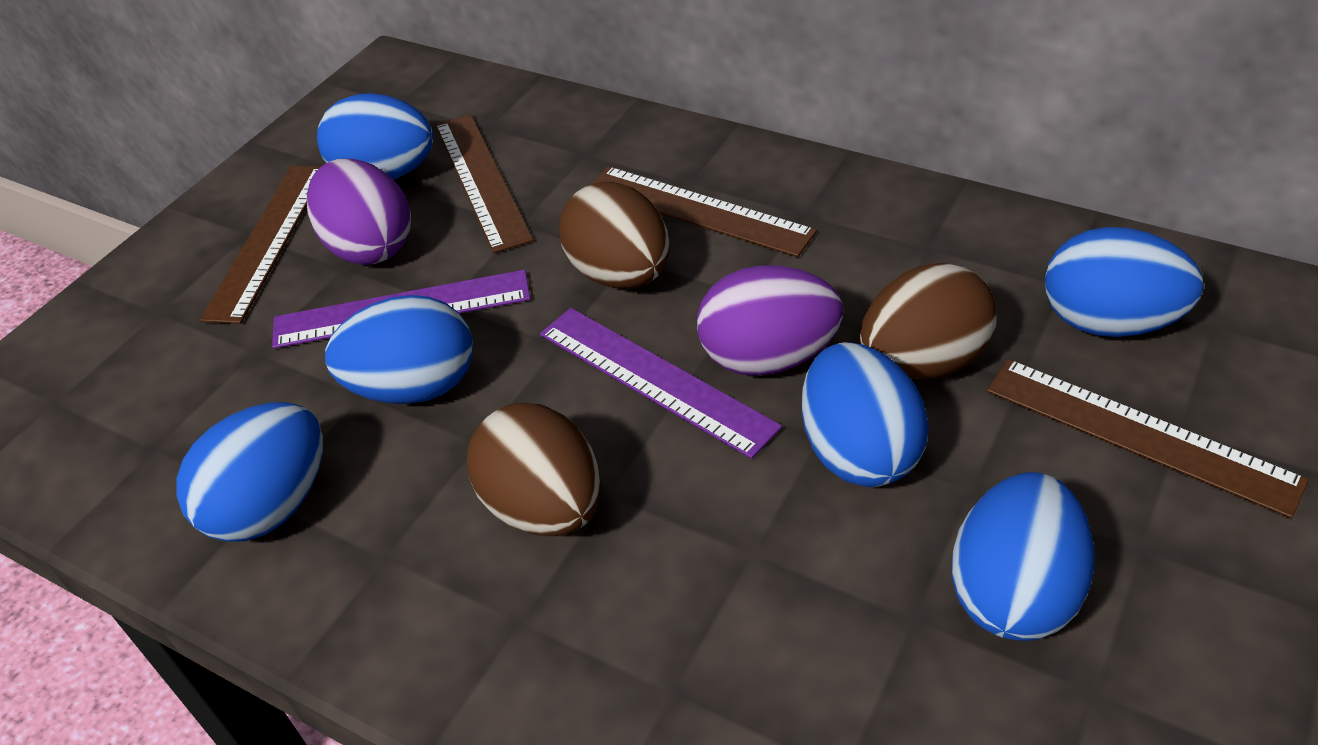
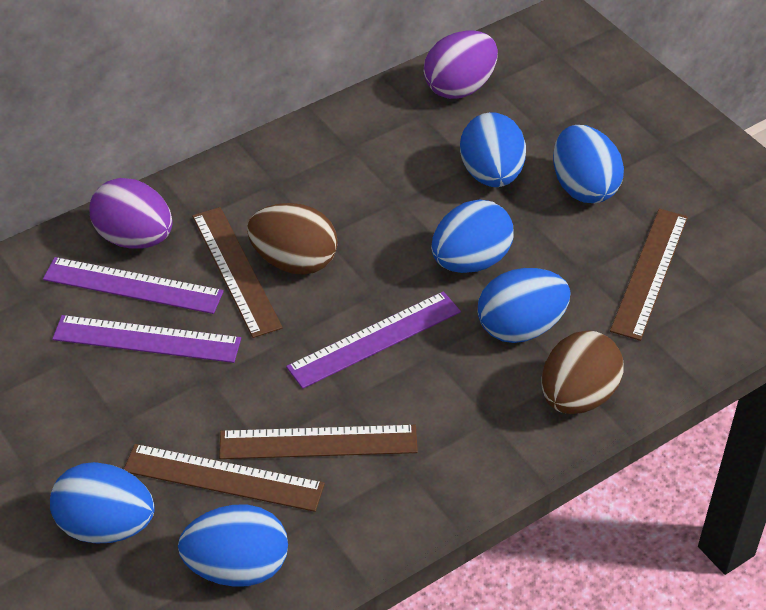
brown egg: 3 -> 2
purple ruler: 2 -> 3

